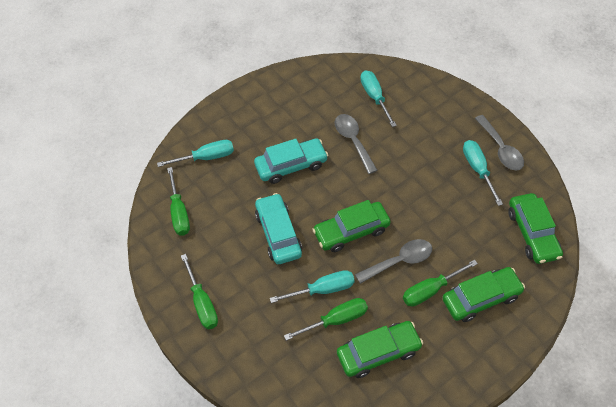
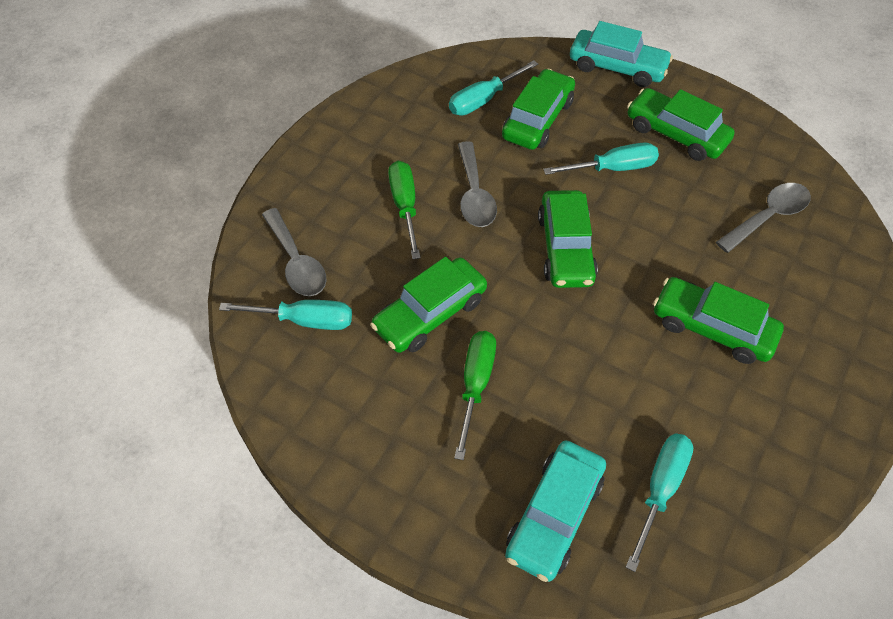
green car: 4 -> 5
green screwdriver: 4 -> 2

